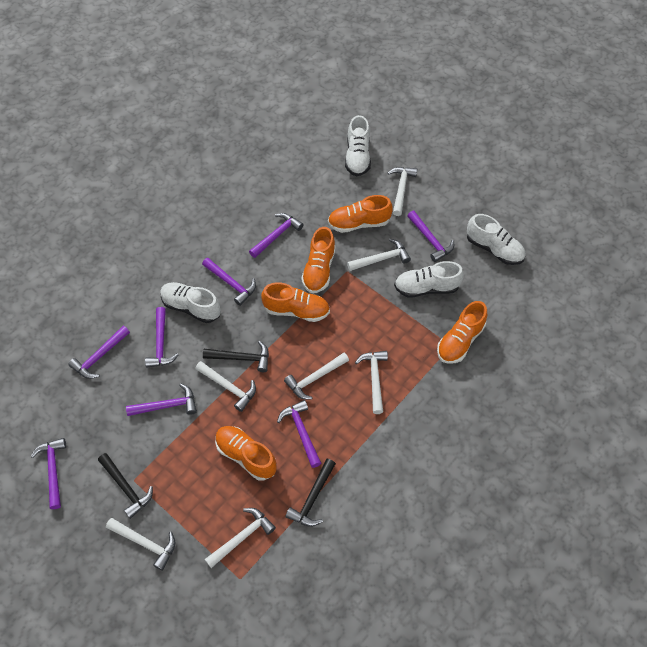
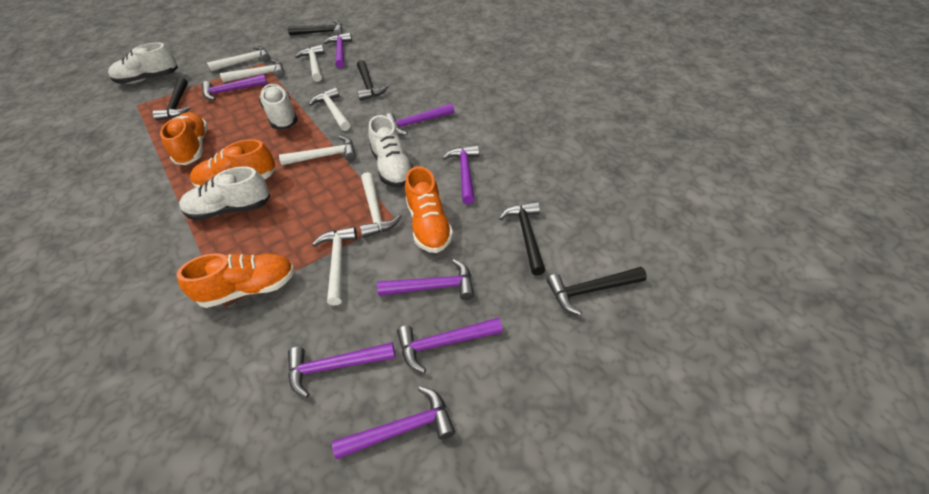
black hammer: 3 -> 5
orange shoe: 5 -> 4

